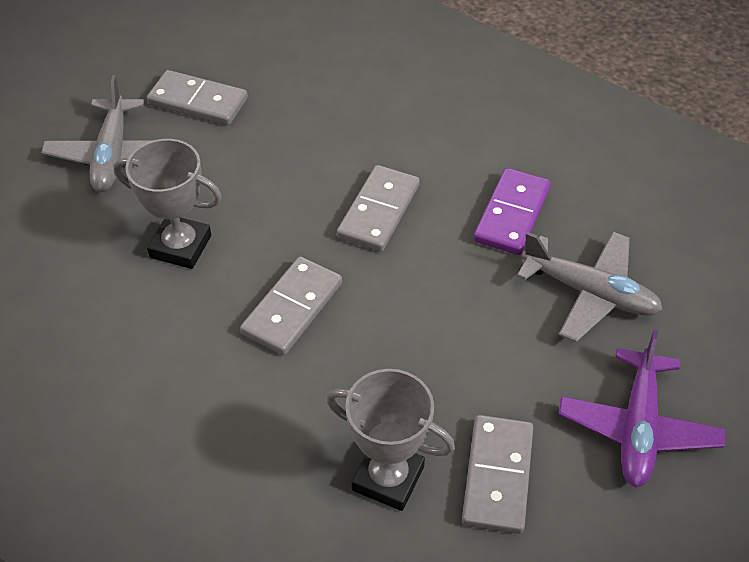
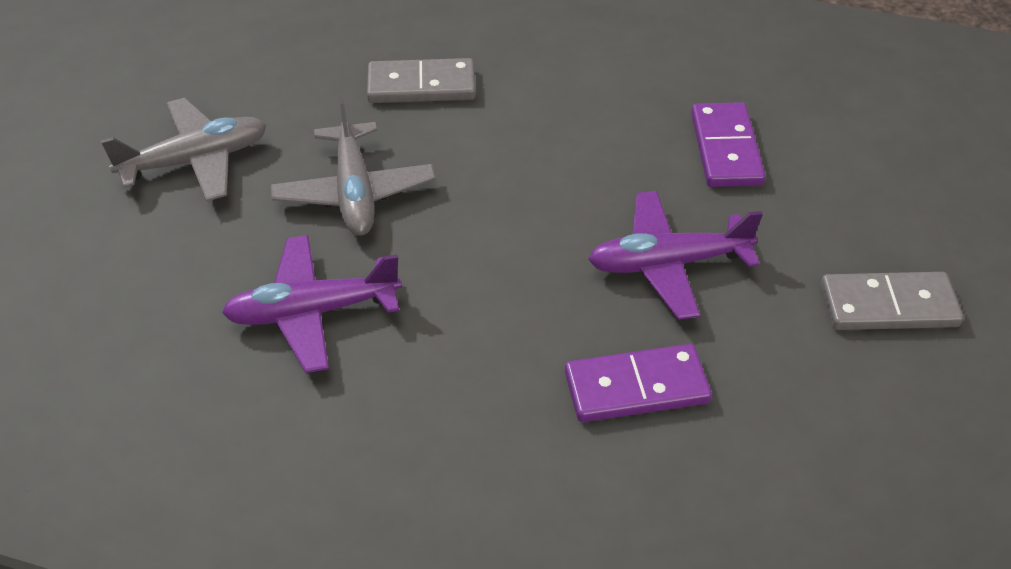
grey domino: 4 -> 2
grey trophy: 2 -> 0
purple domino: 1 -> 2
purple plane: 1 -> 2

